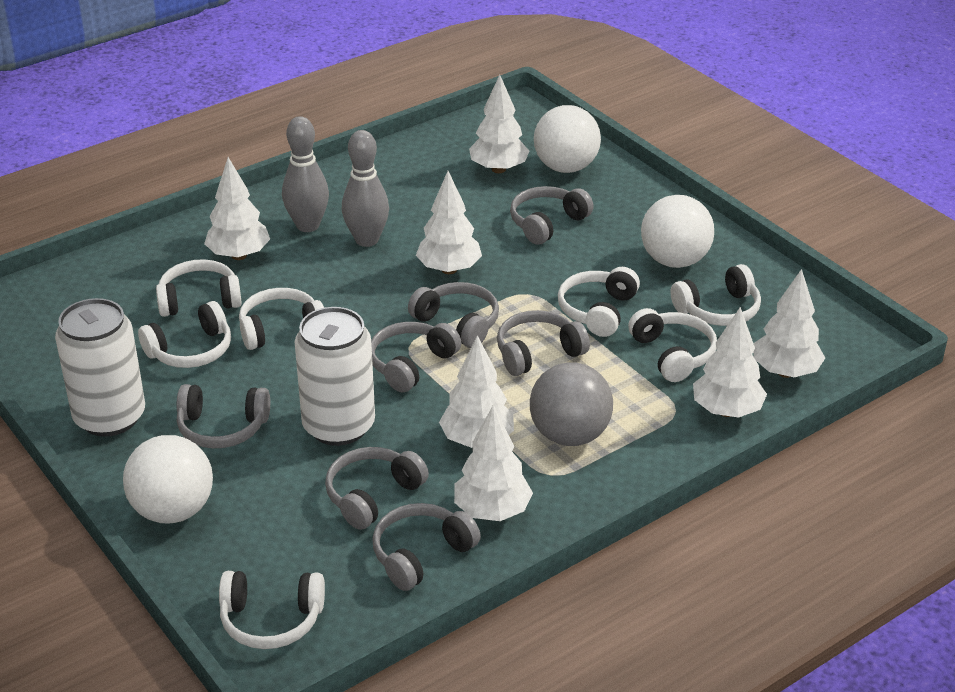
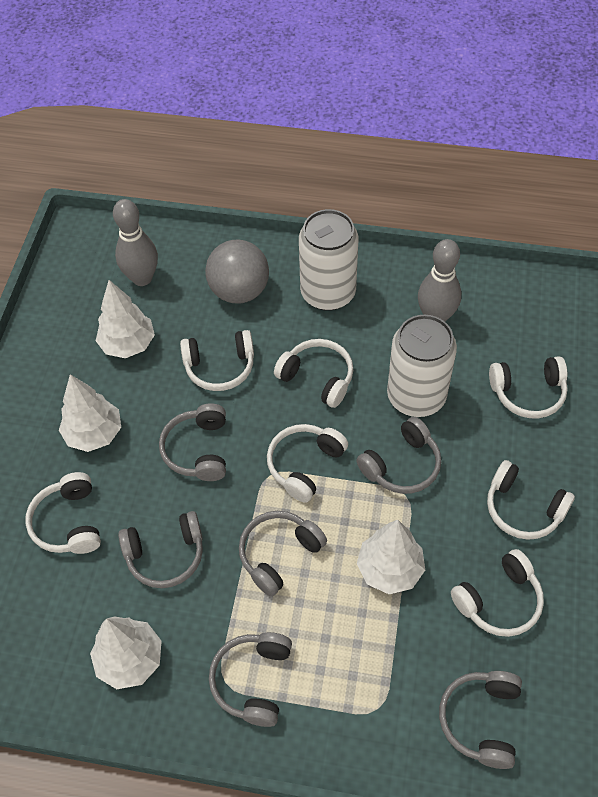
grey headphones: 7 -> 6
white ball: 3 -> 0
white tree: 7 -> 4

